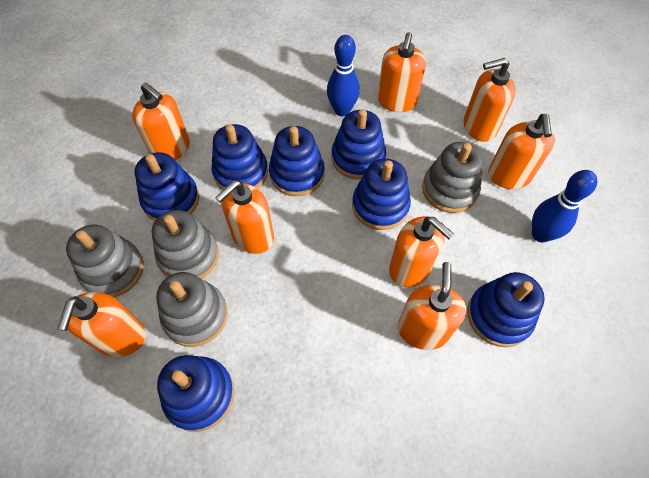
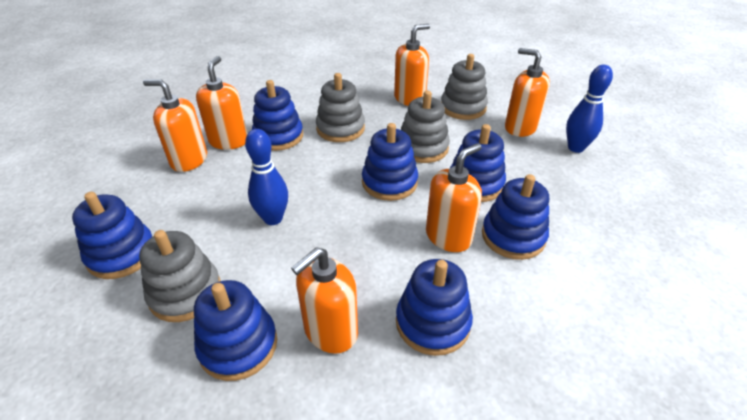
orange soap dispenser: 8 -> 6

